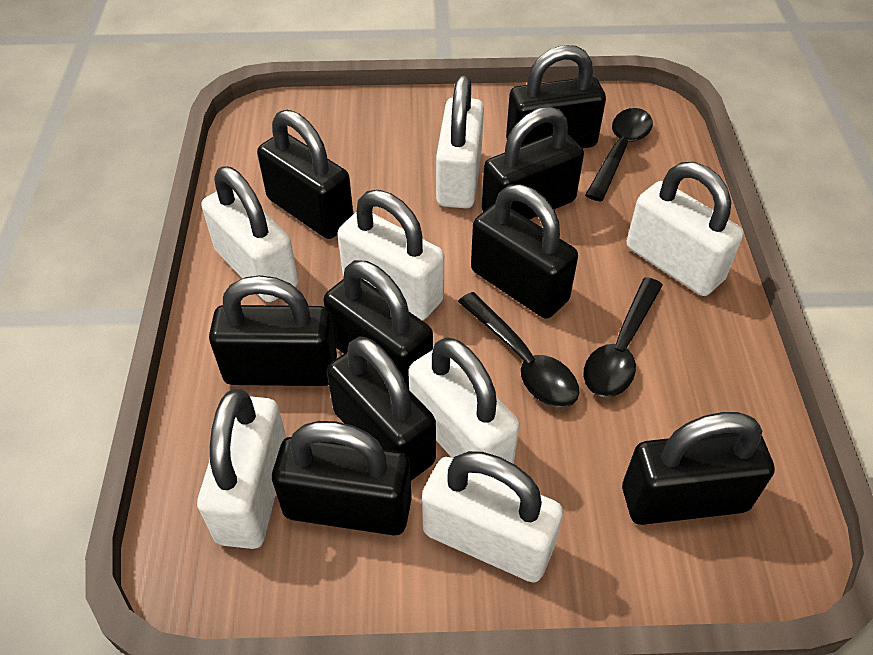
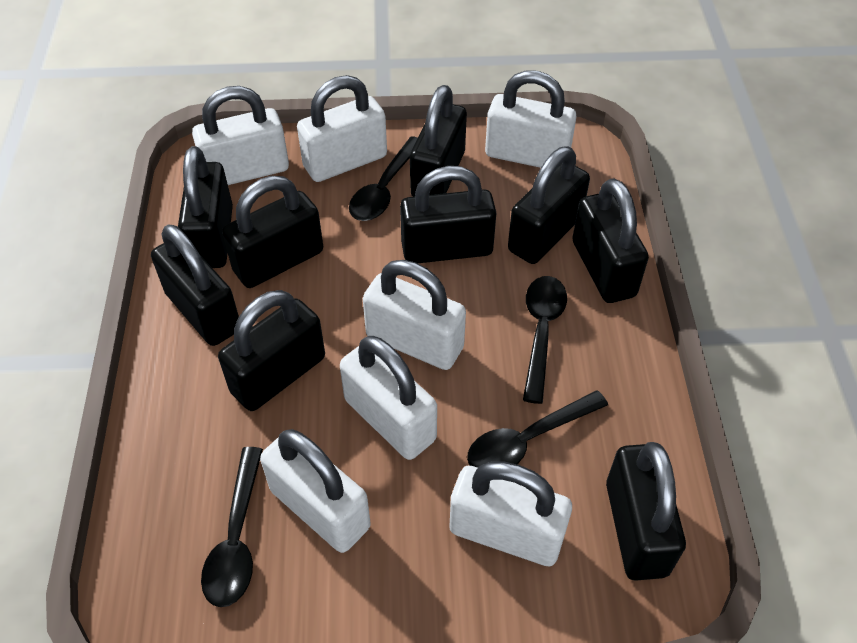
black spoon: 3 -> 4

